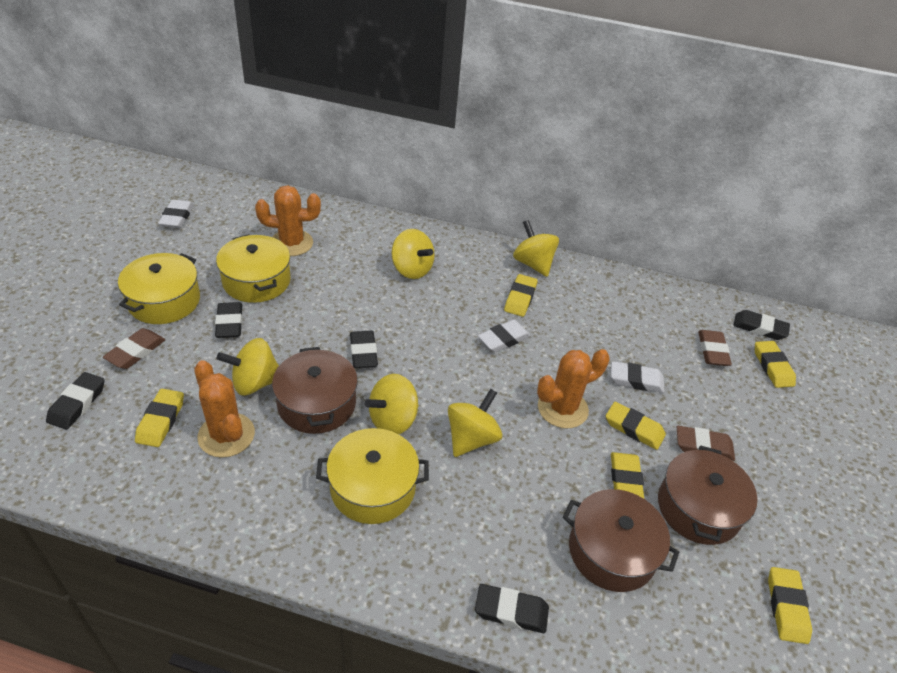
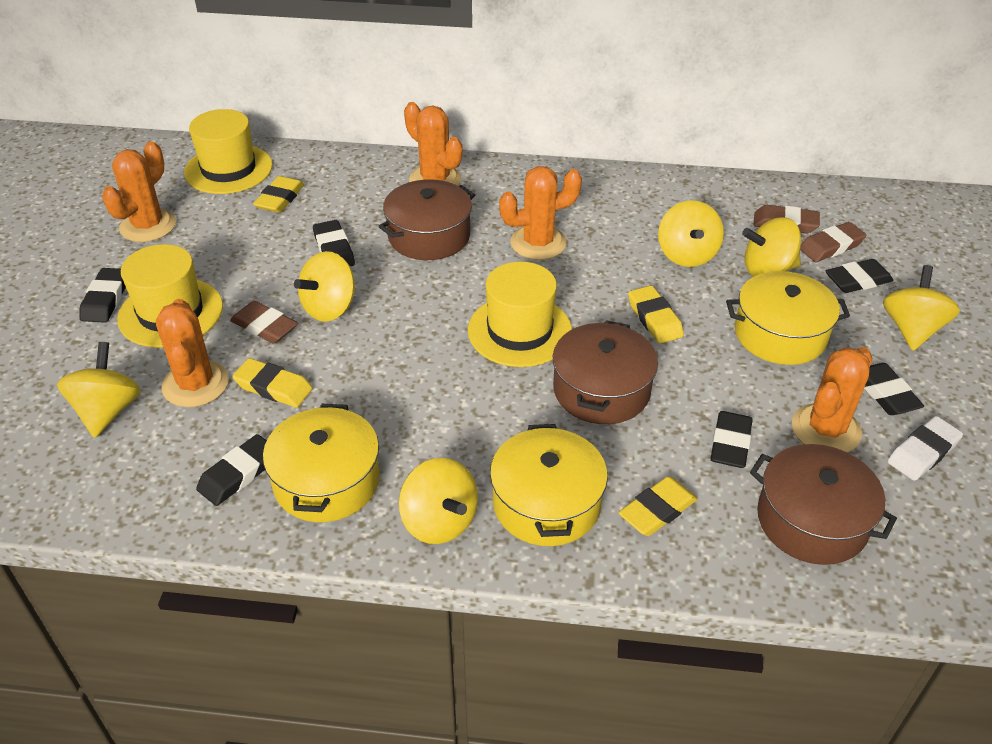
black eraser: 5 -> 6
orange cactus: 3 -> 5
white eraser: 3 -> 1
yellow eraser: 6 -> 4
yellow hat: 0 -> 3
yellow spinning top: 5 -> 6

